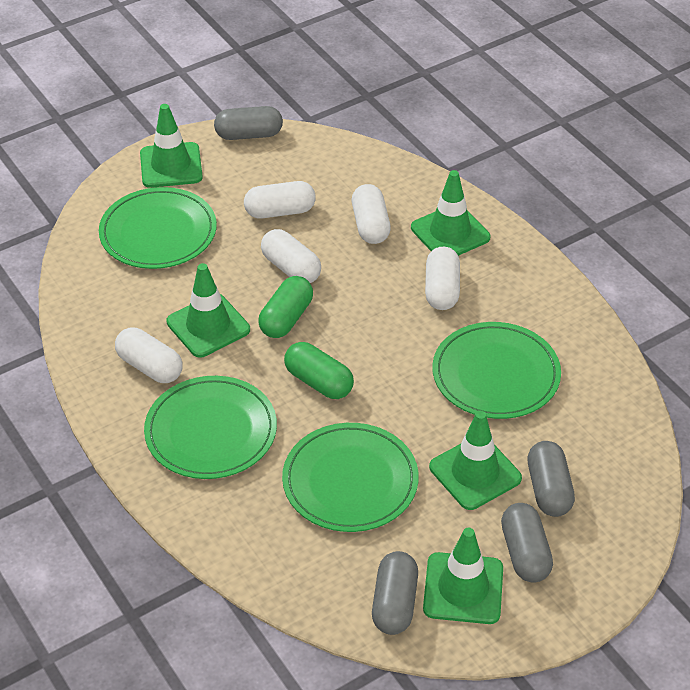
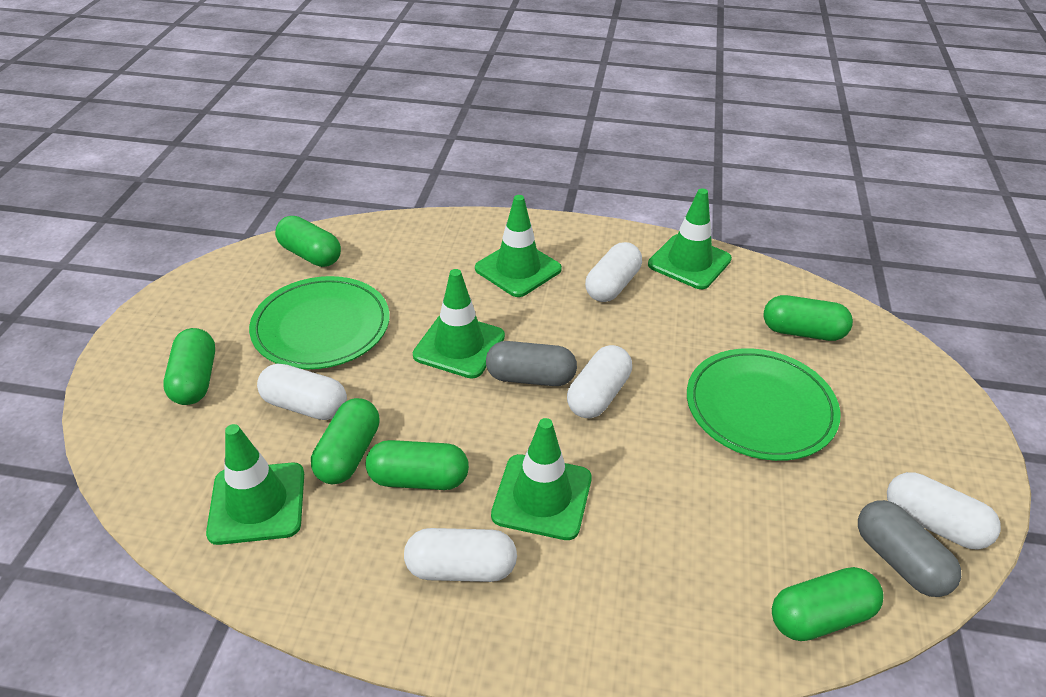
green capsule: 2 -> 6
green plate: 4 -> 2
grey capsule: 4 -> 2

